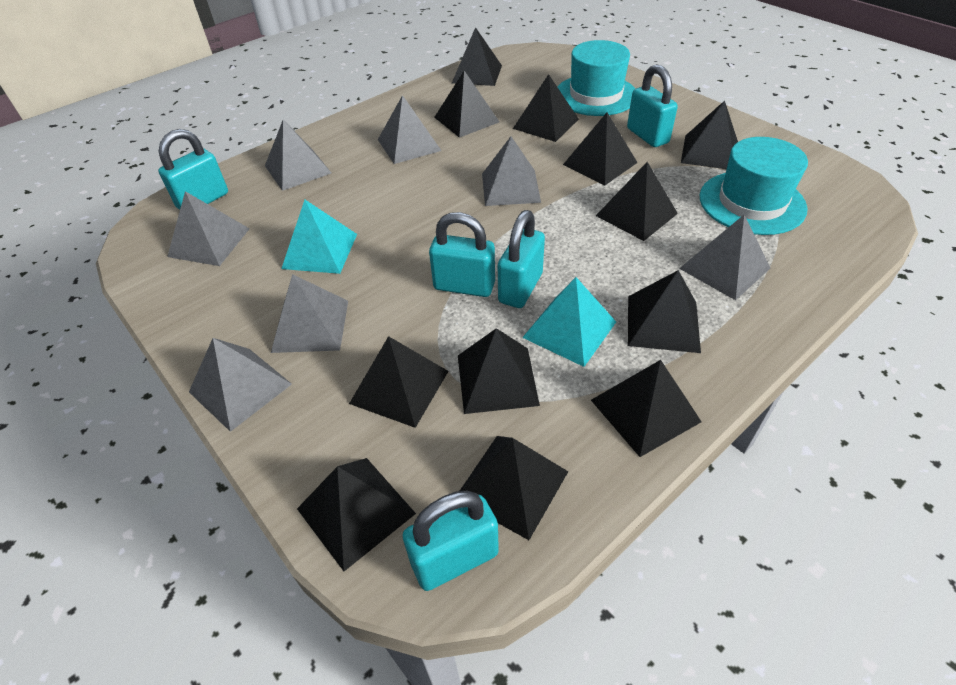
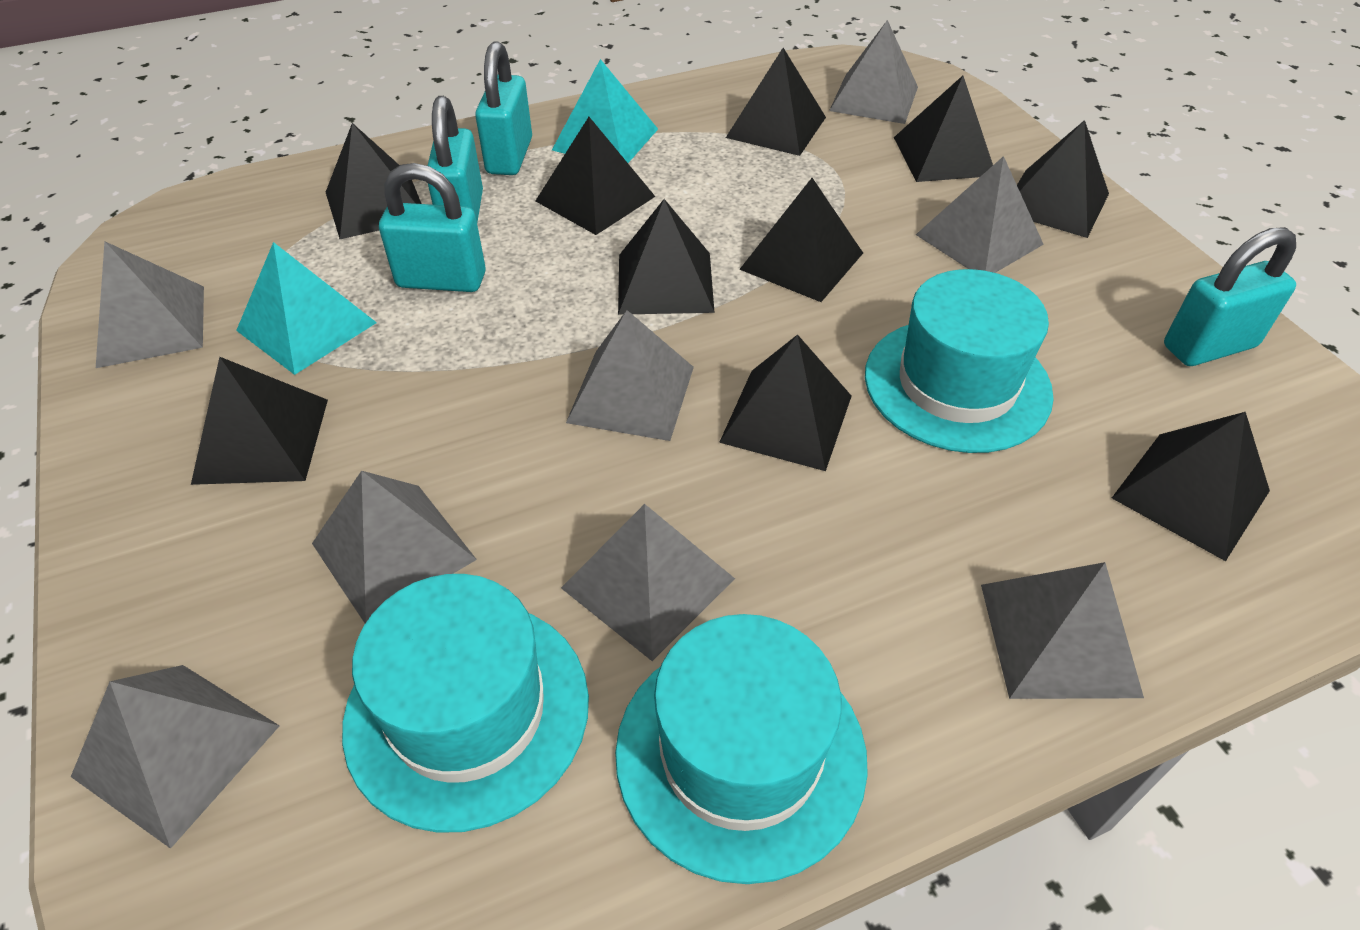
black pyramid: 12 -> 10
grey pyramid: 7 -> 8
turquoise hat: 2 -> 3
turquoise padlock: 5 -> 4

